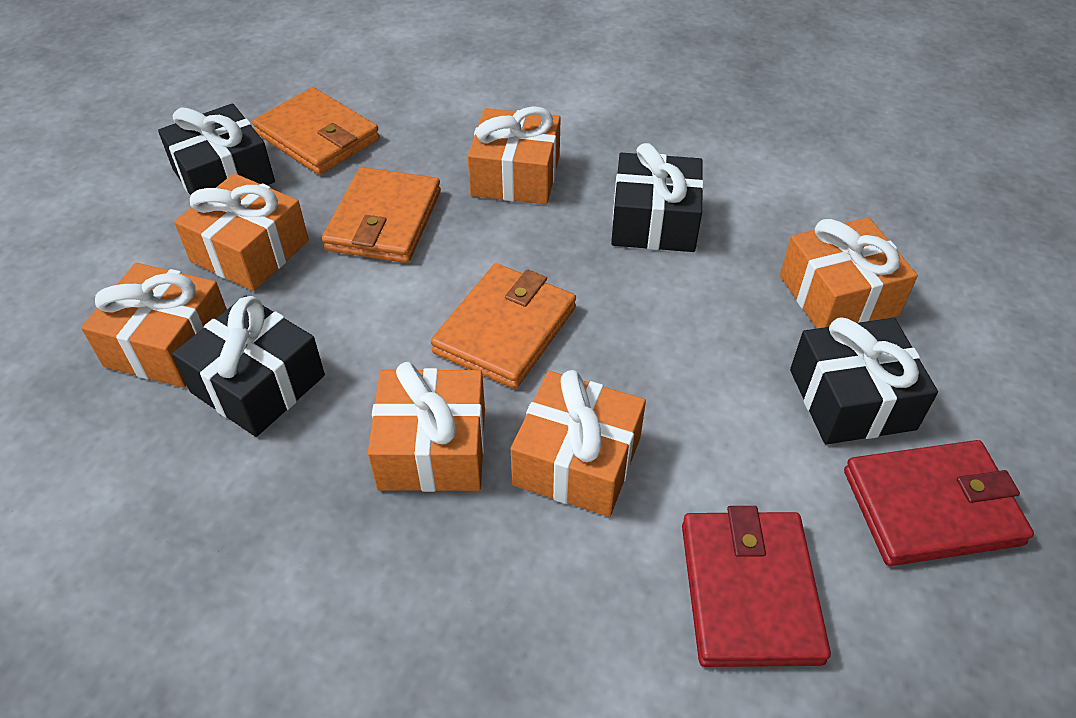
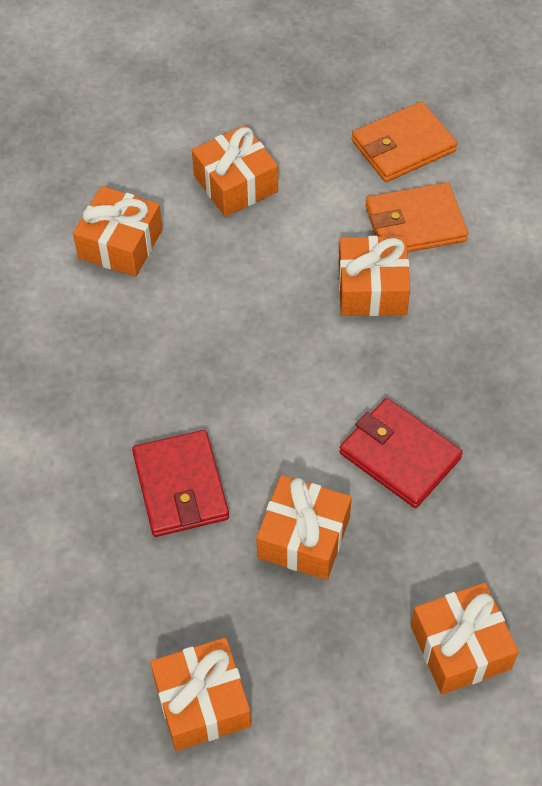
black gift: 4 -> 0
orange wallet: 3 -> 2

